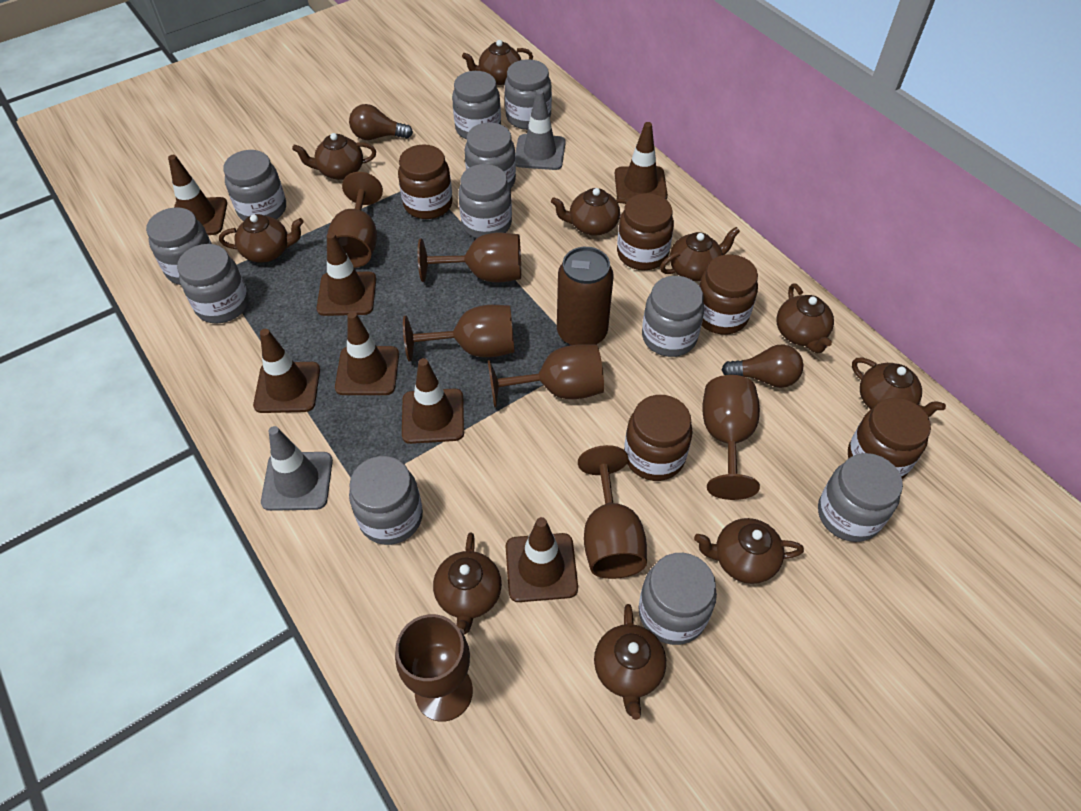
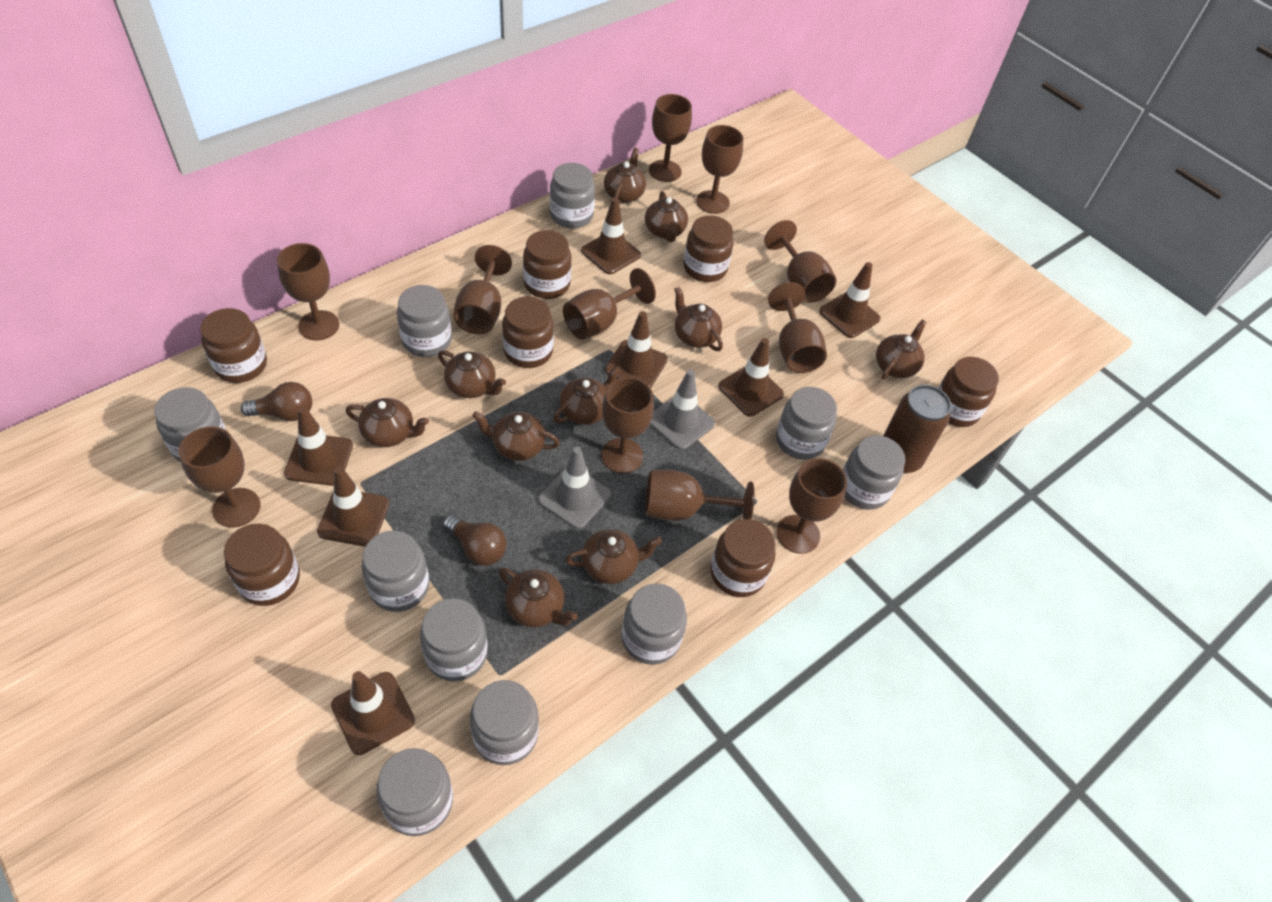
brown goblet: 7 -> 11
brown jar: 5 -> 7
grey jar: 11 -> 10

